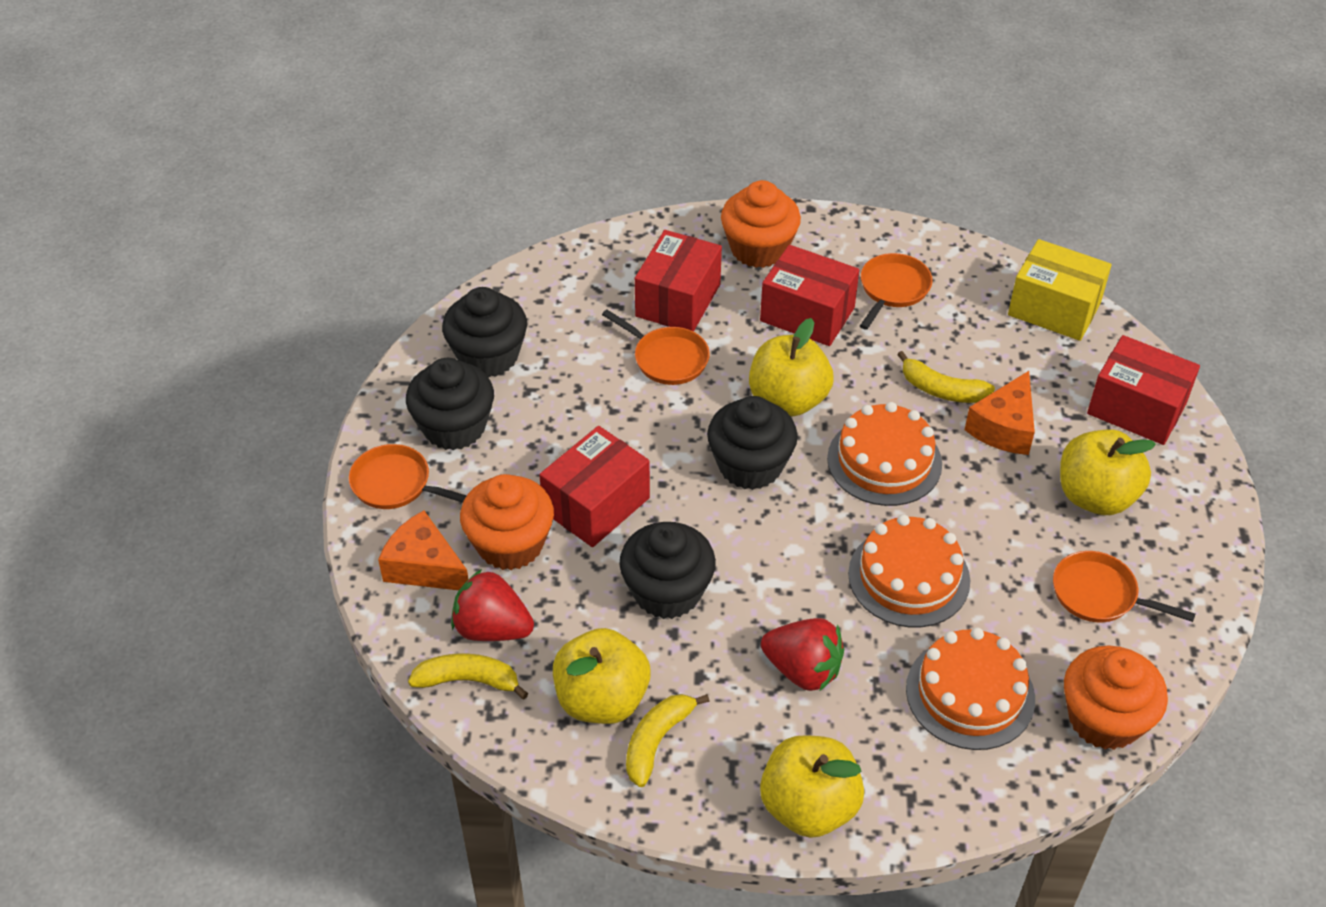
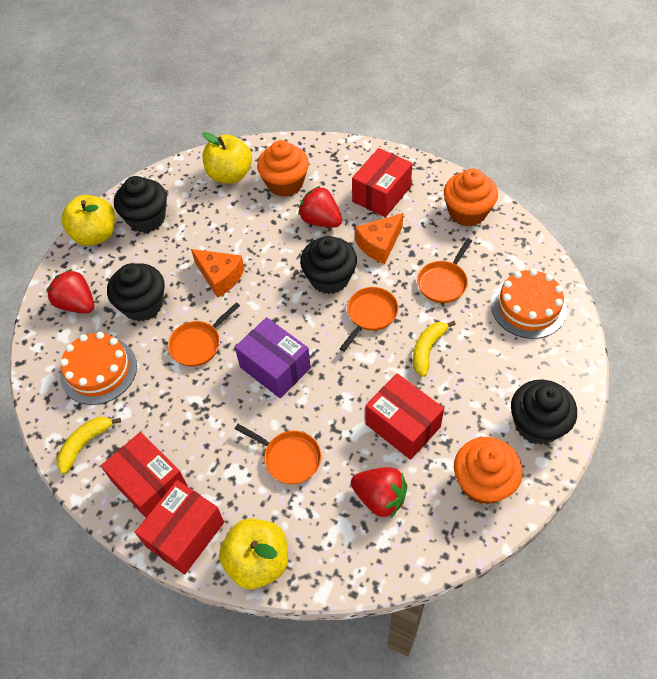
orange cake: 3 -> 2
purple box: 0 -> 1
red strawberry: 2 -> 3
yellow apple: 4 -> 3
yellow banana: 3 -> 2
yellow box: 1 -> 0

